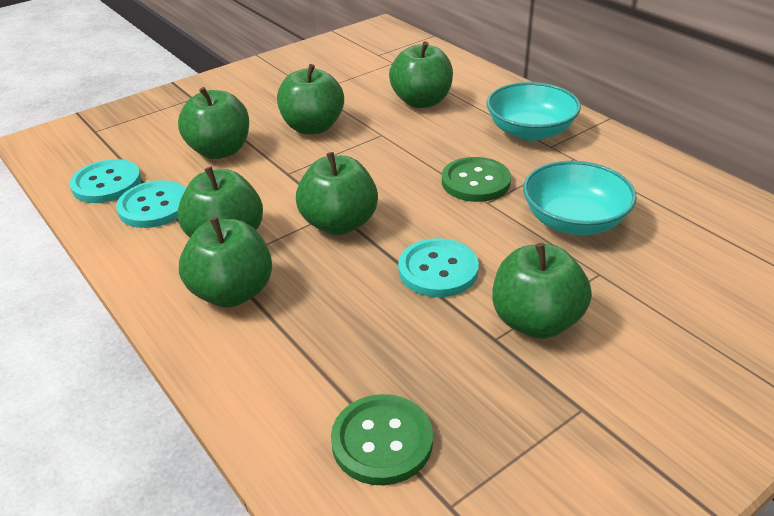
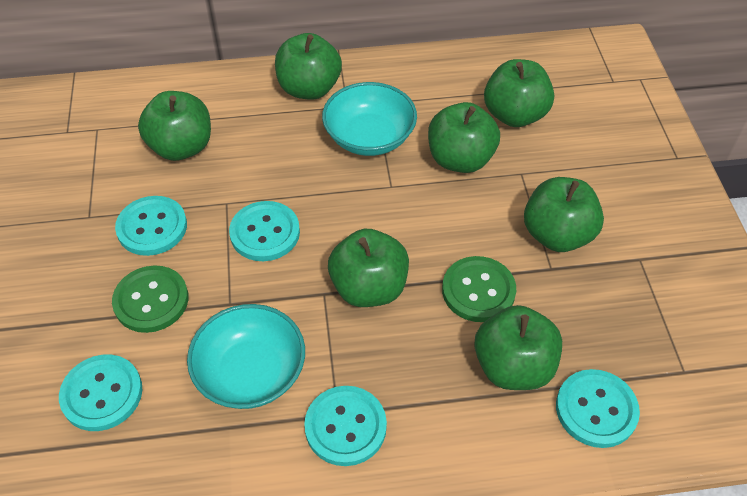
turquoise button: 3 -> 5

